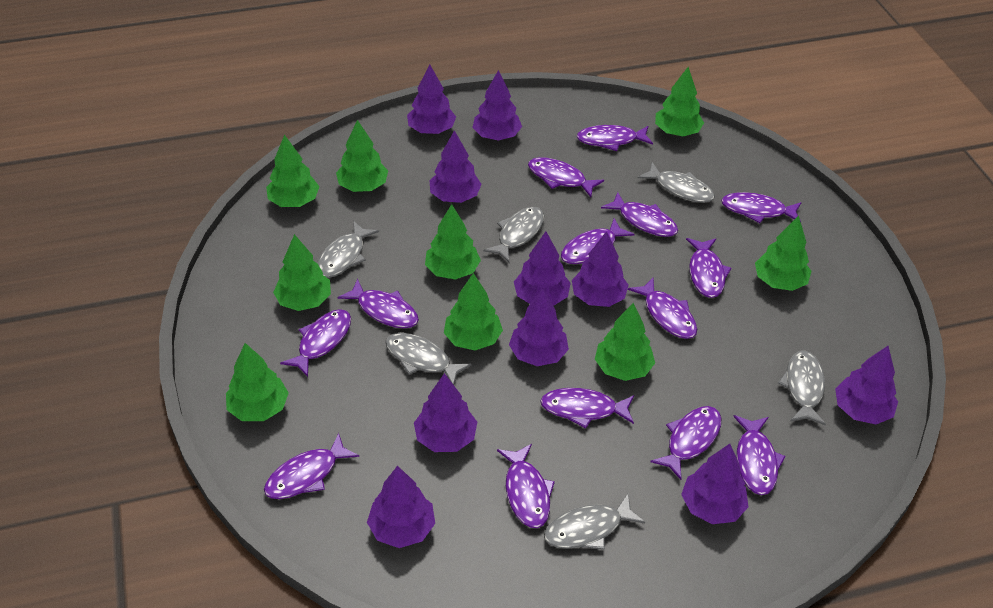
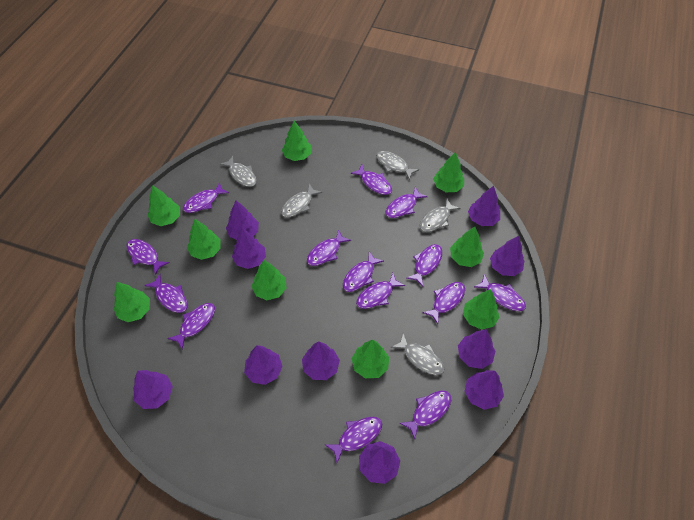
grey fish: 6 -> 5

